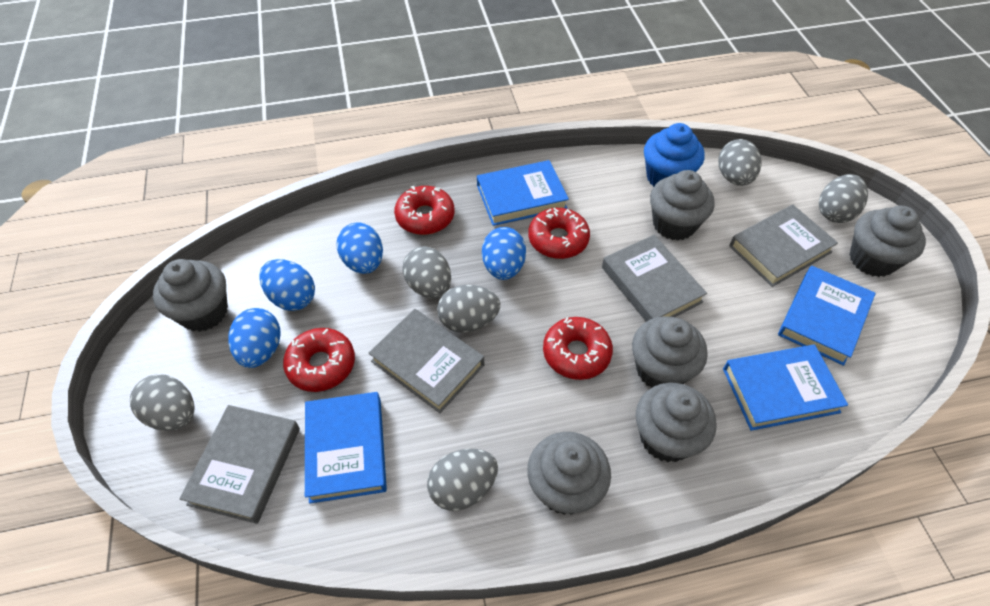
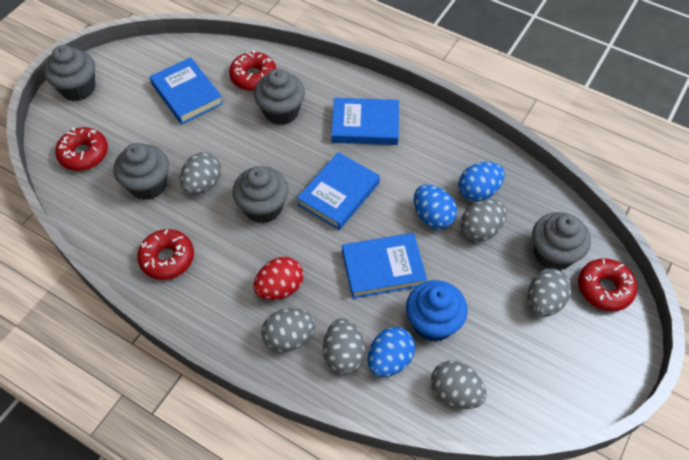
blue egg: 4 -> 3
grey book: 4 -> 0
grey cupcake: 6 -> 5
red egg: 0 -> 1

